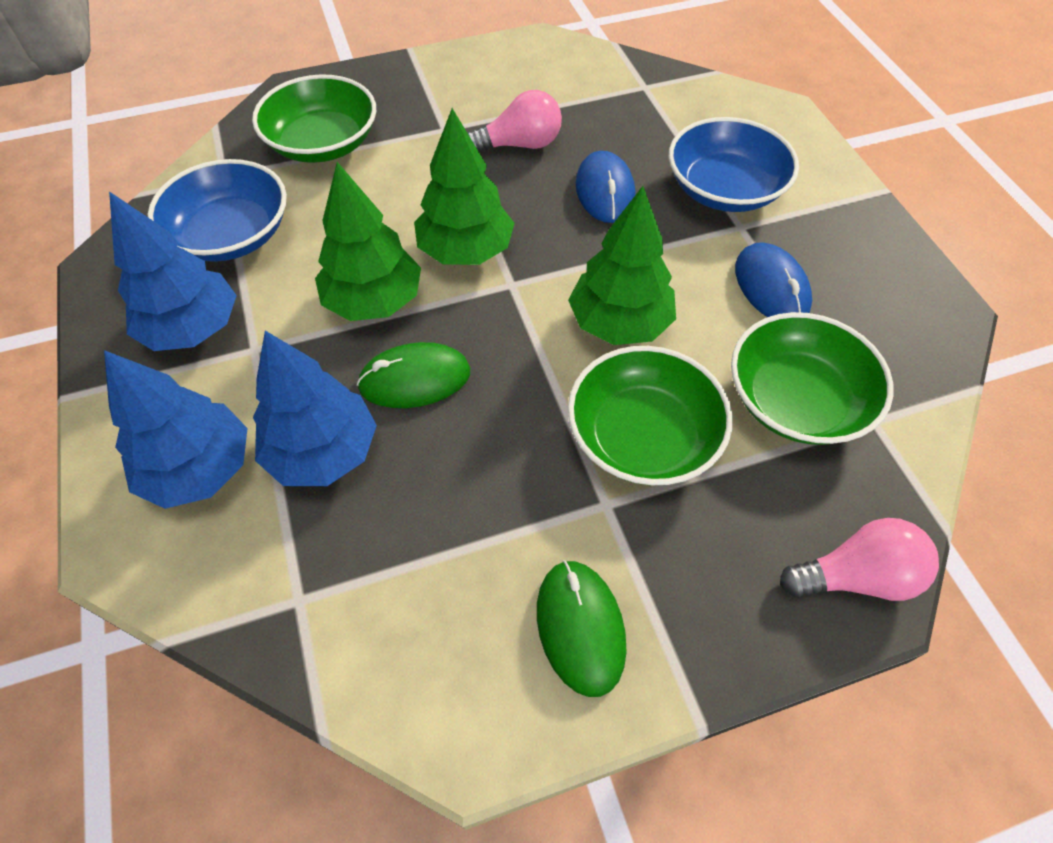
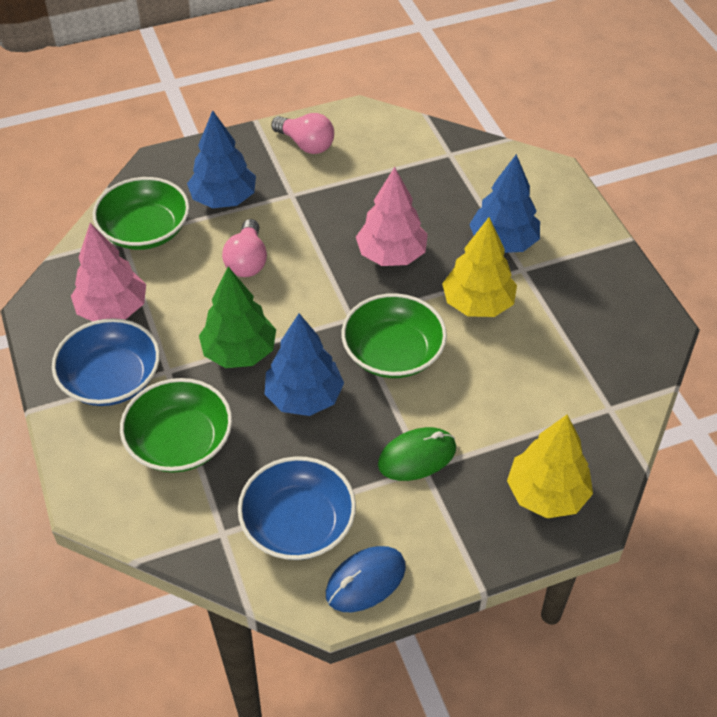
blue mouse: 2 -> 1
green mouse: 2 -> 1
green tree: 3 -> 1
pink tree: 0 -> 2
yellow tree: 0 -> 2

